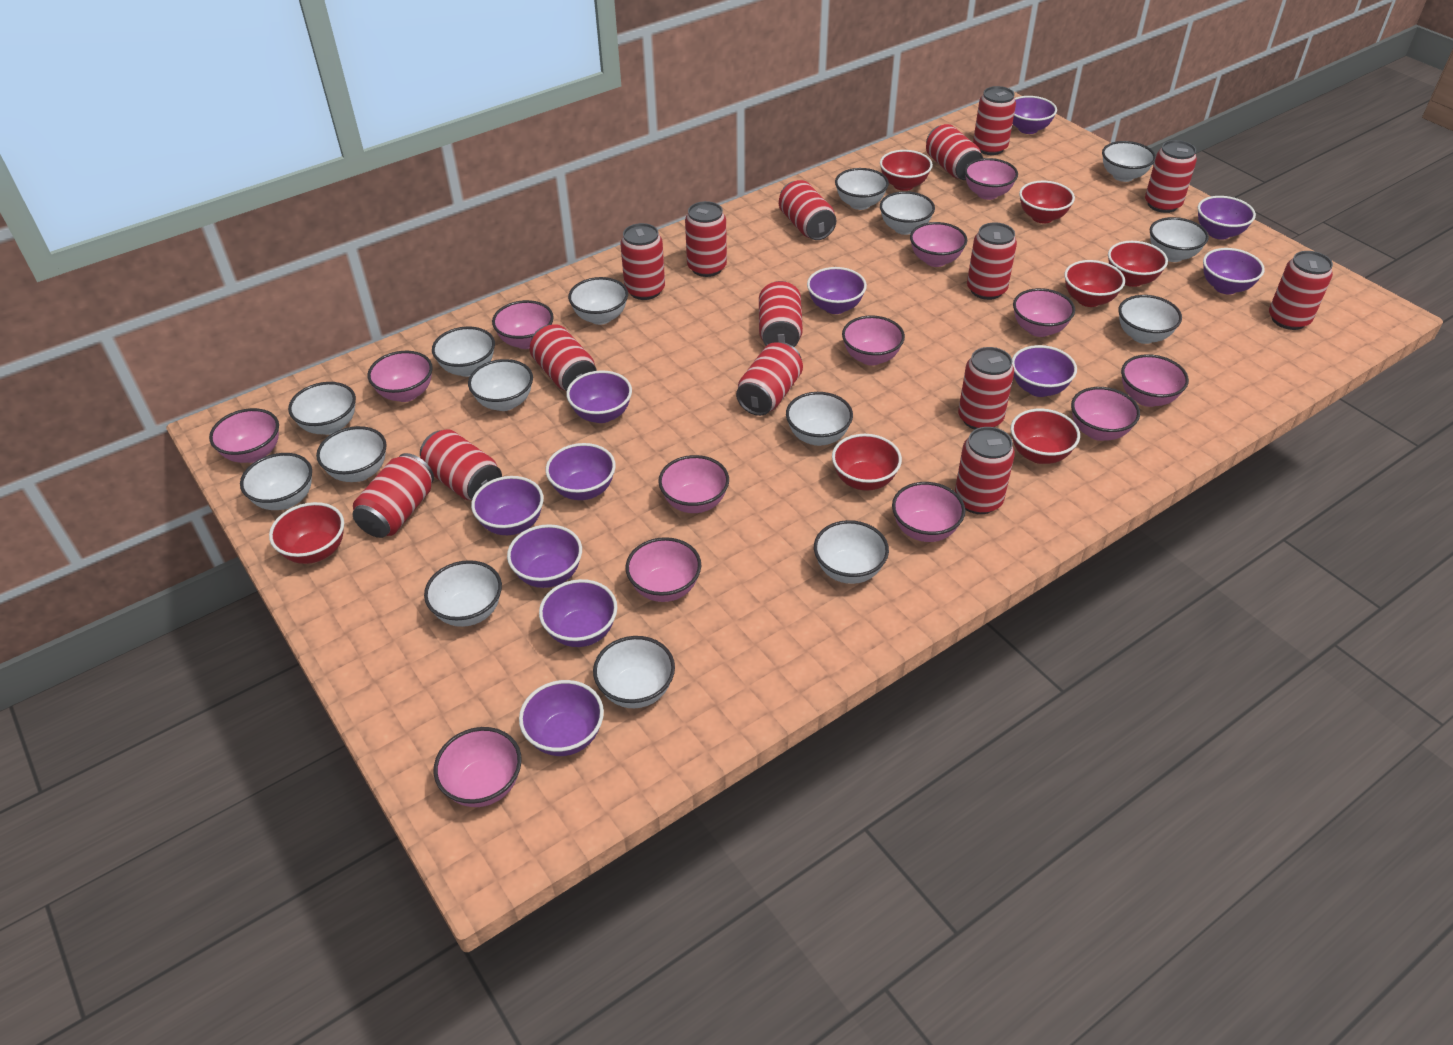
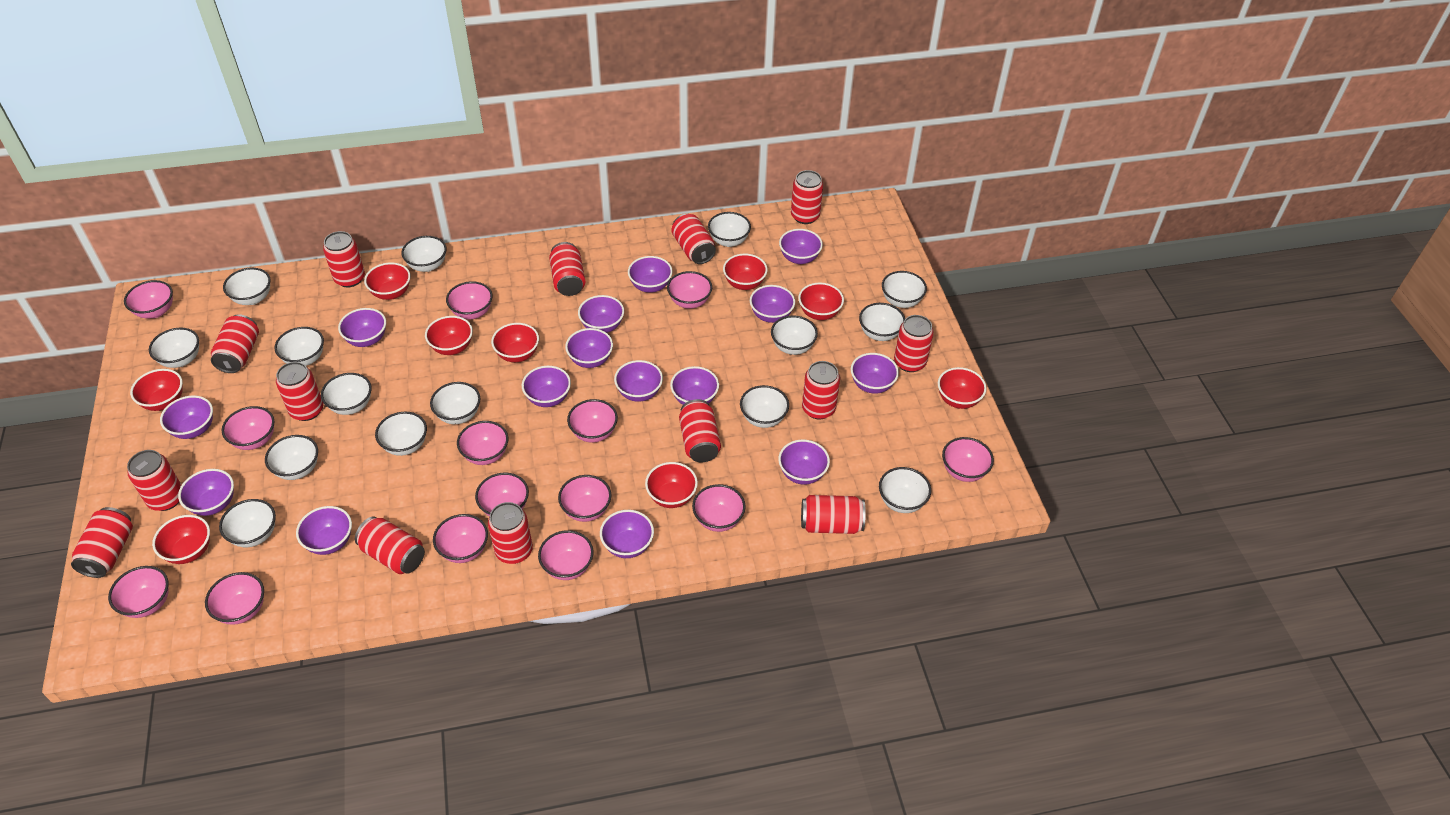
pink bowl: 13 -> 14
purple bowl: 11 -> 15
red bowl: 7 -> 9
red can: 15 -> 14

